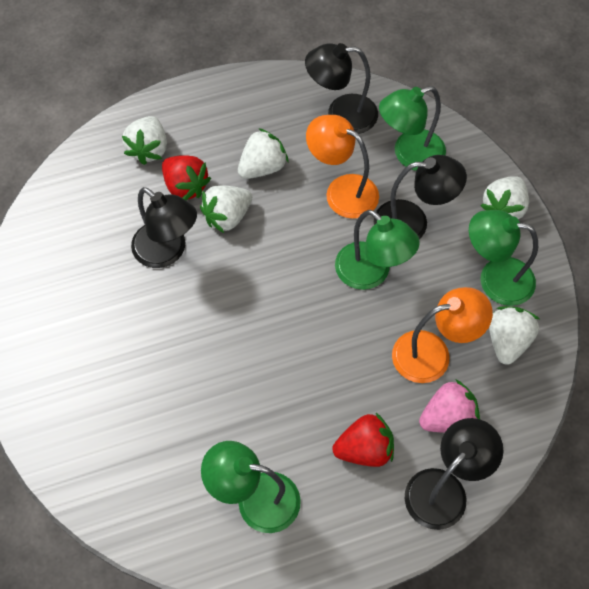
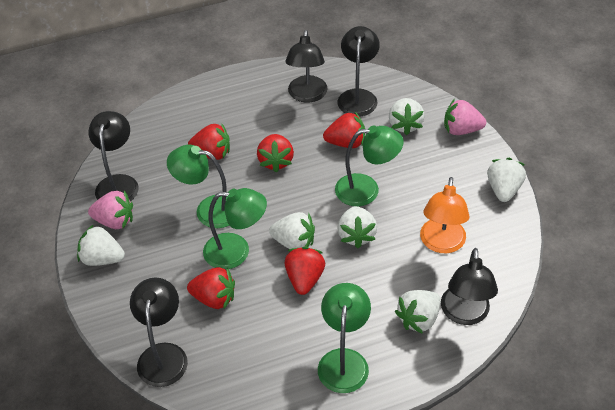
black lamp: 4 -> 5
orange lamp: 2 -> 1
pink strawberry: 1 -> 2
red strawberry: 2 -> 5
white strawberry: 5 -> 6

